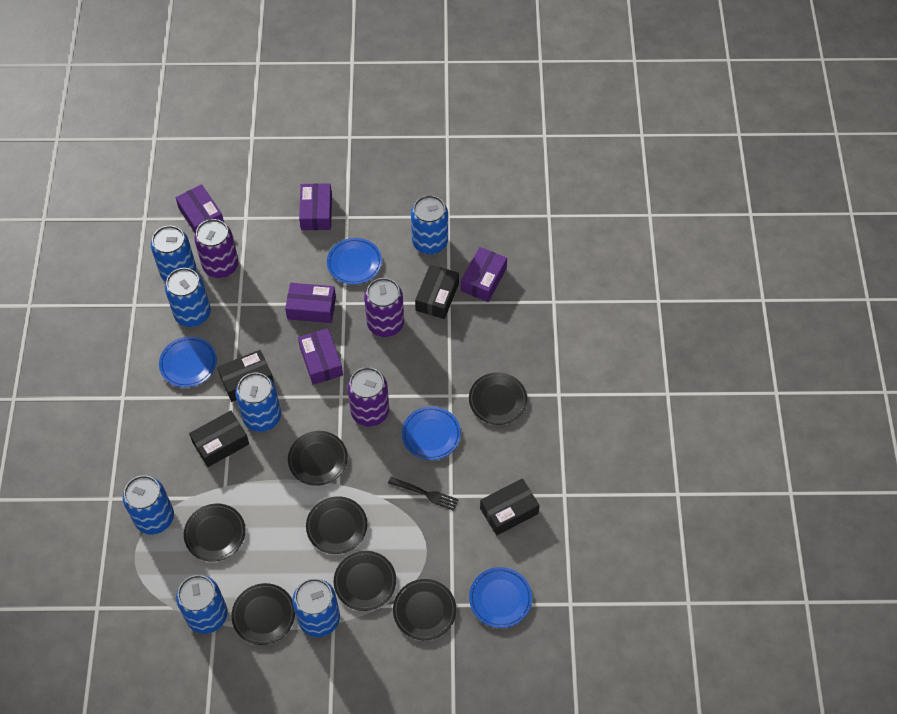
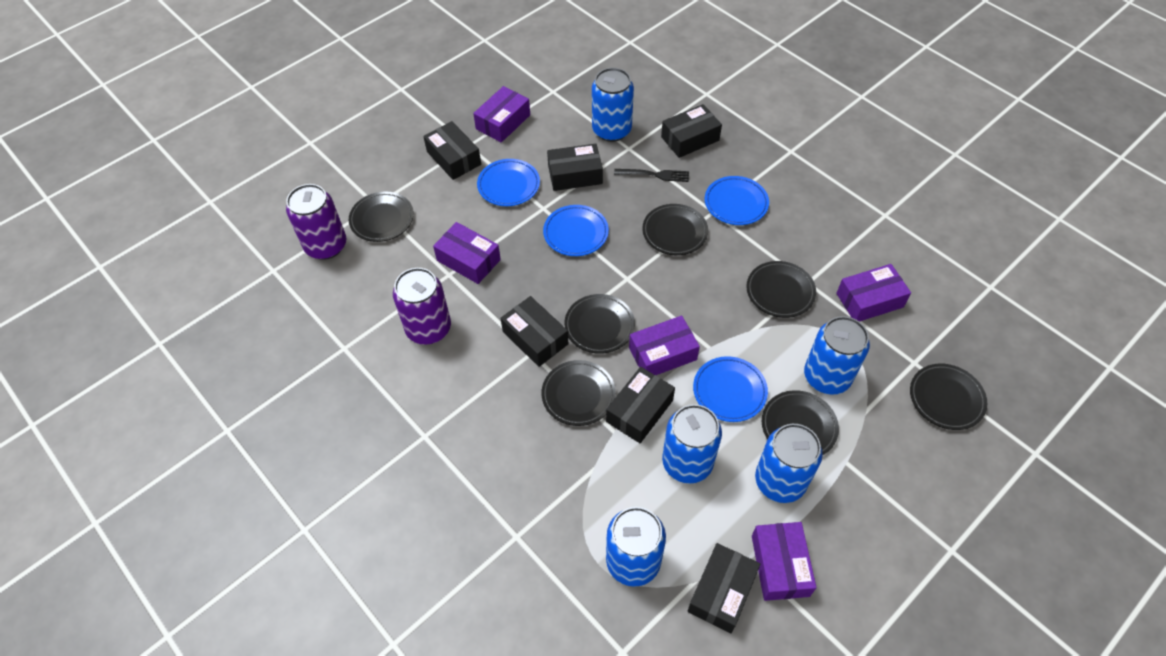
black box: 4 -> 6
blue can: 7 -> 5
purple can: 3 -> 2

